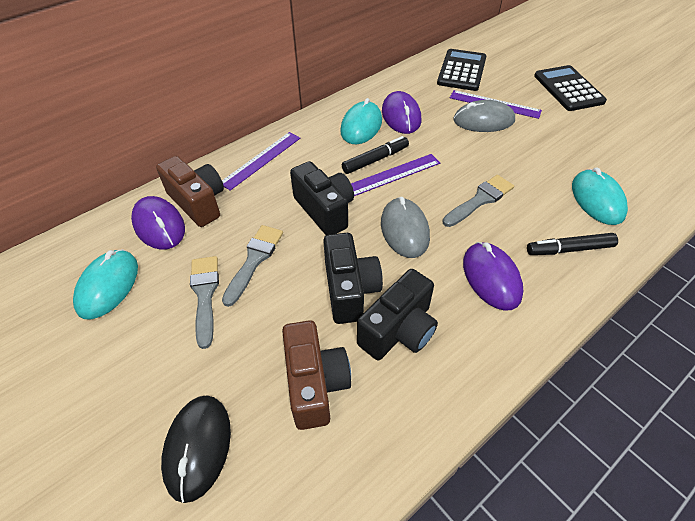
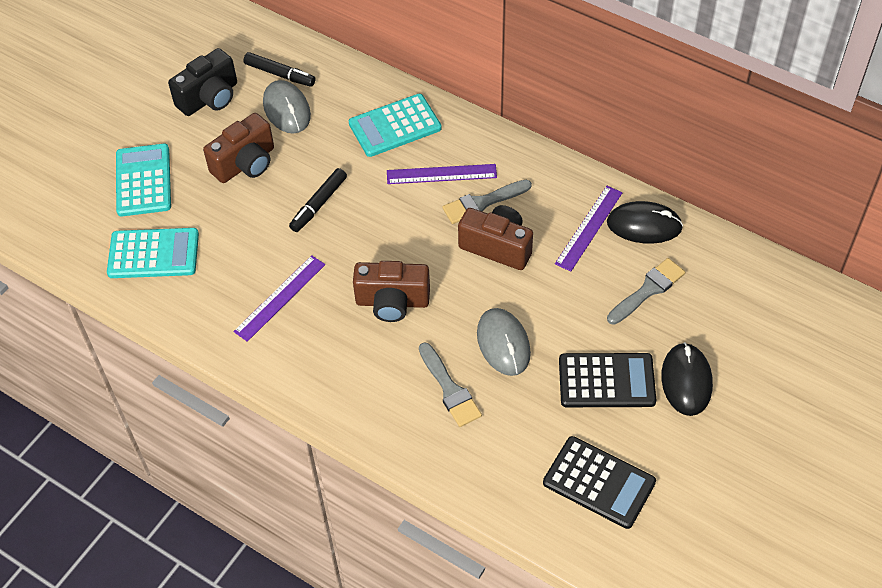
black camera: 3 -> 1
black mouse: 1 -> 2
brown camera: 2 -> 3
purple mouse: 3 -> 0
turquoise calculator: 0 -> 3
turquoise mouse: 3 -> 0

